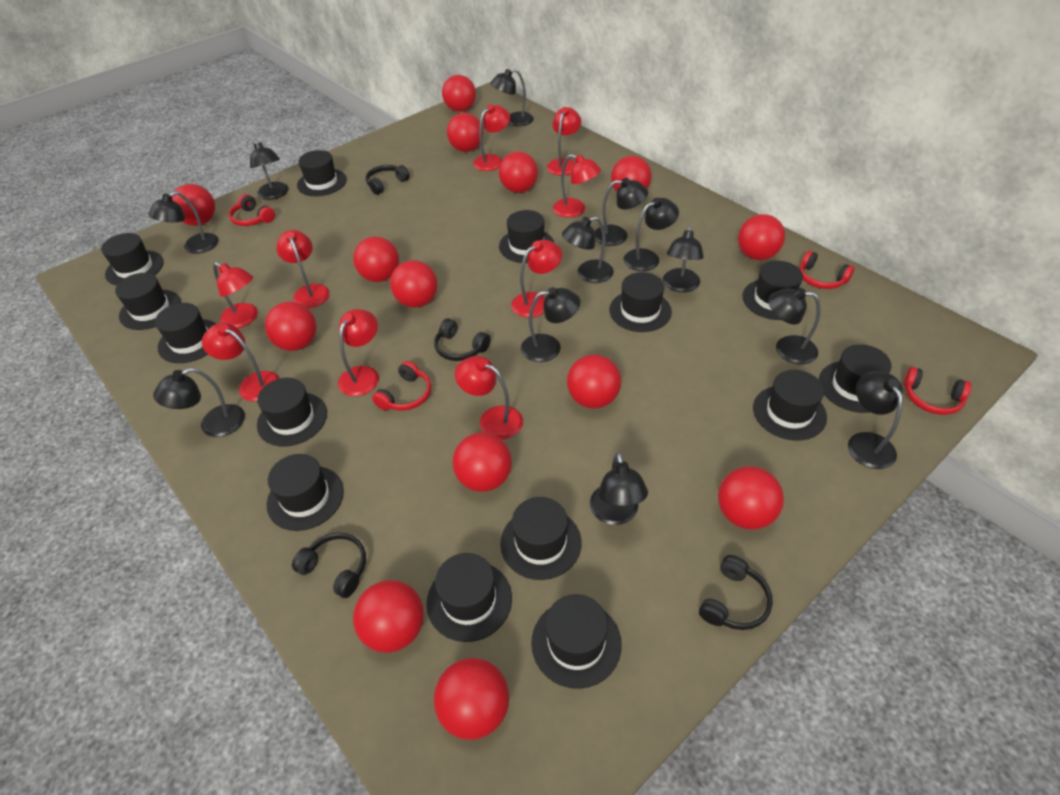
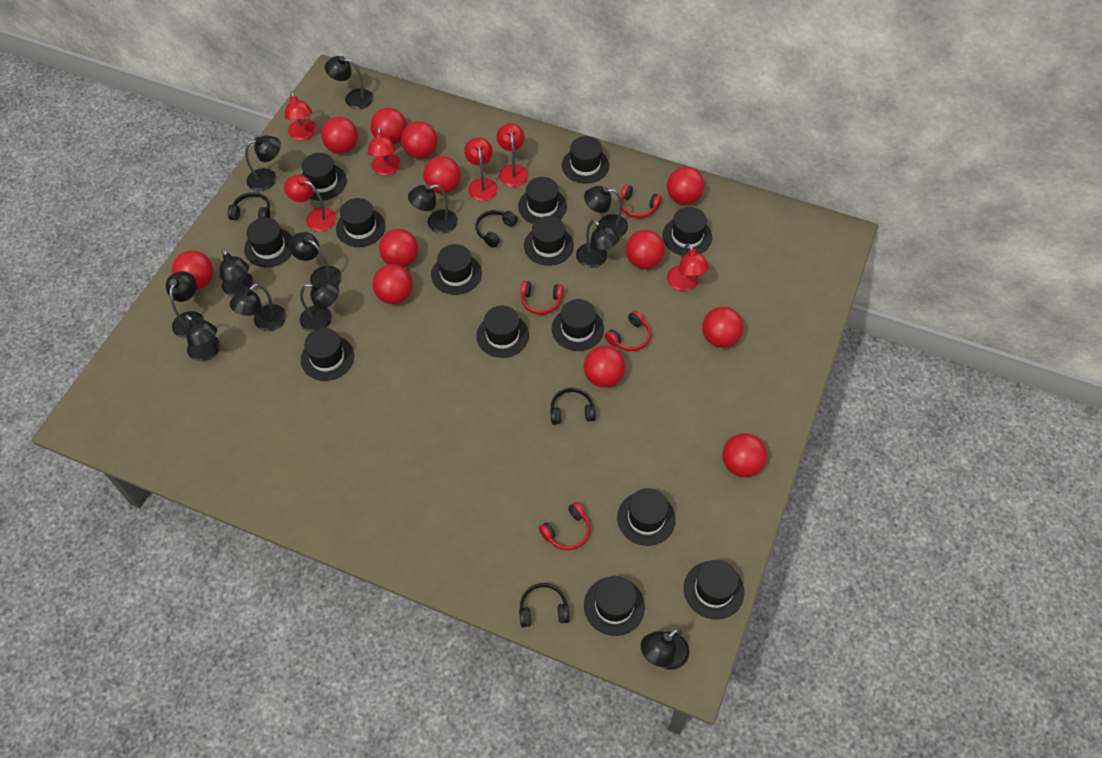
red ball: 14 -> 12
red lamp: 9 -> 6

